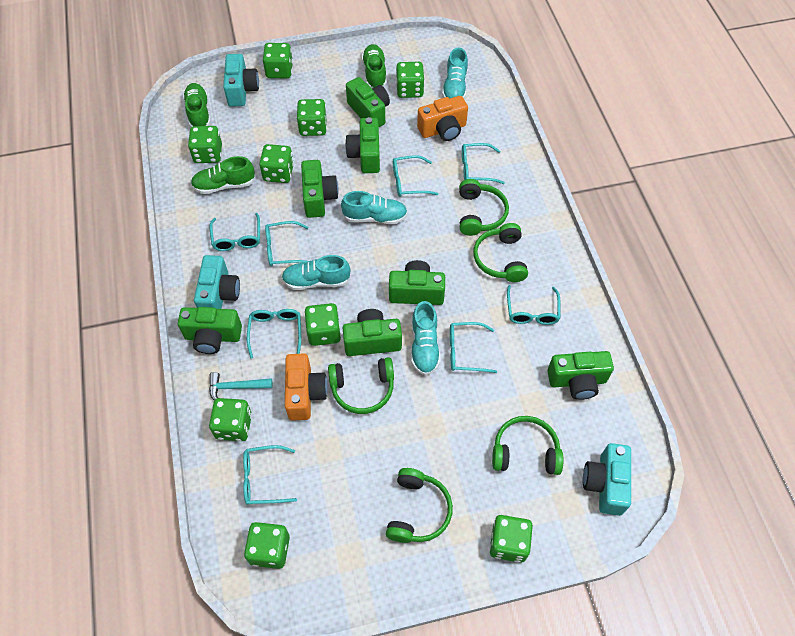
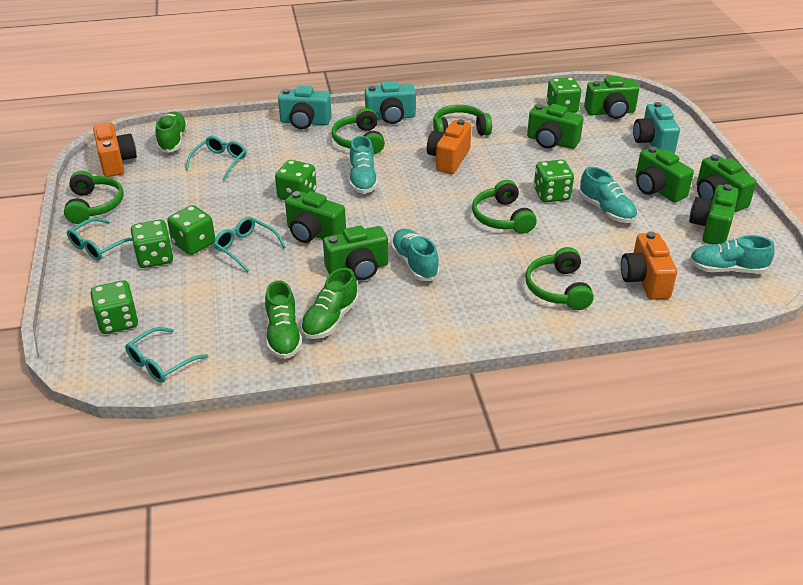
green dice: 9 -> 6
orange camera: 2 -> 3
turquoise glasses: 8 -> 4
turquoise hammer: 1 -> 0

